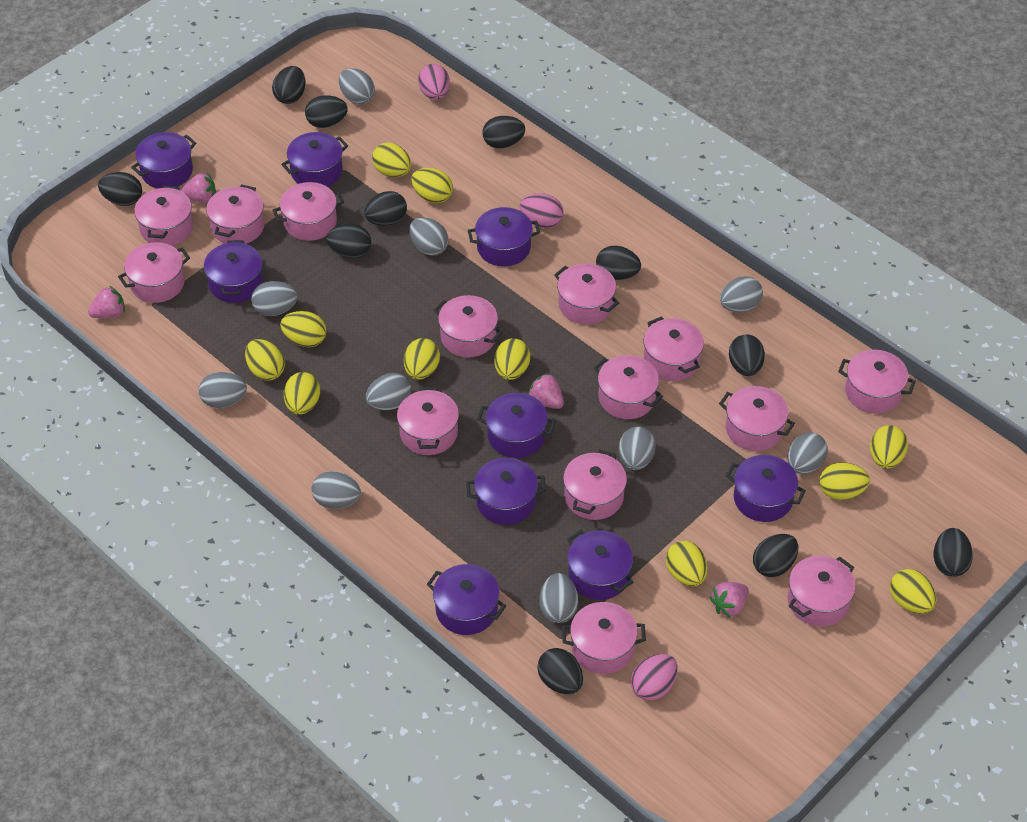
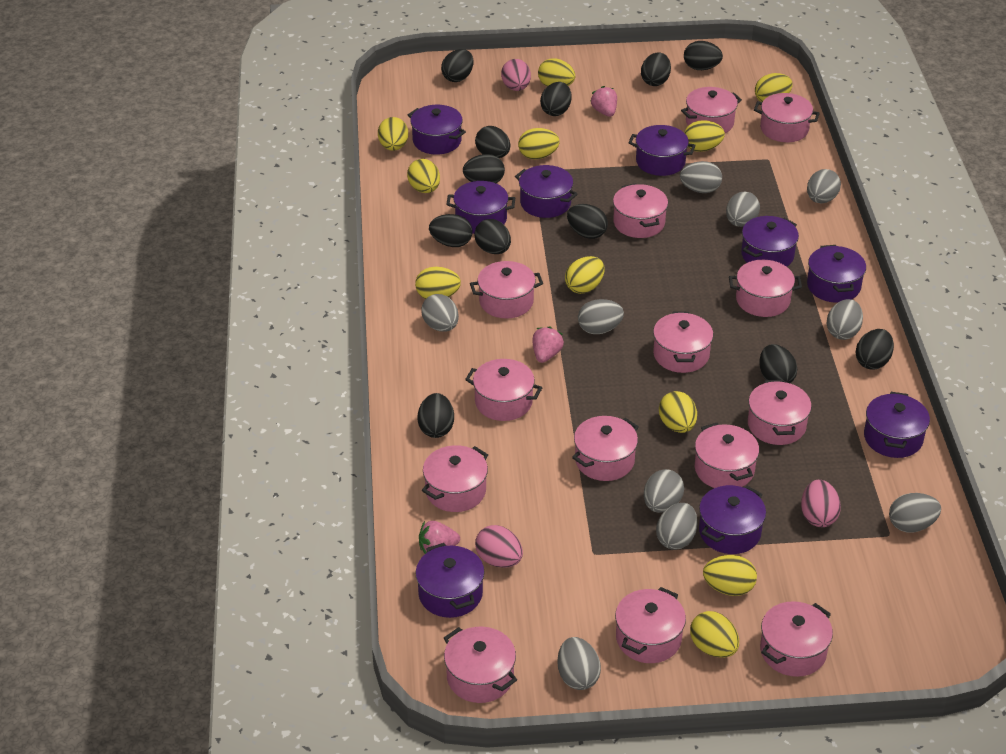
black egg: 11 -> 12
pink strawberry: 4 -> 3

